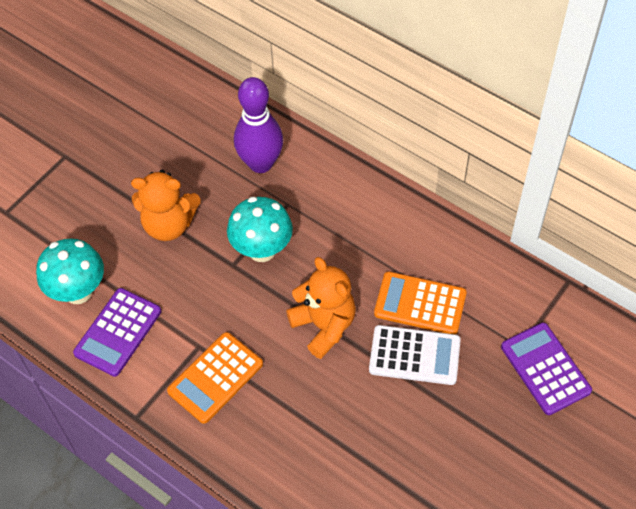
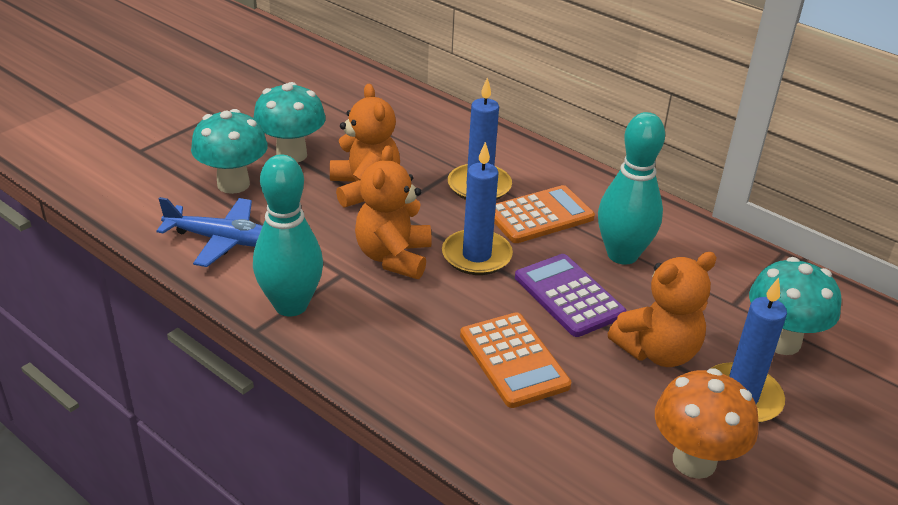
blue candle: 0 -> 3
blue plane: 0 -> 1
orange mushroom: 0 -> 1
orange teddy bear: 2 -> 3
purple bowling pin: 1 -> 0
purple calculator: 2 -> 1
turquoise bowling pin: 0 -> 2
turquoise mushroom: 2 -> 3
white calculator: 1 -> 0

